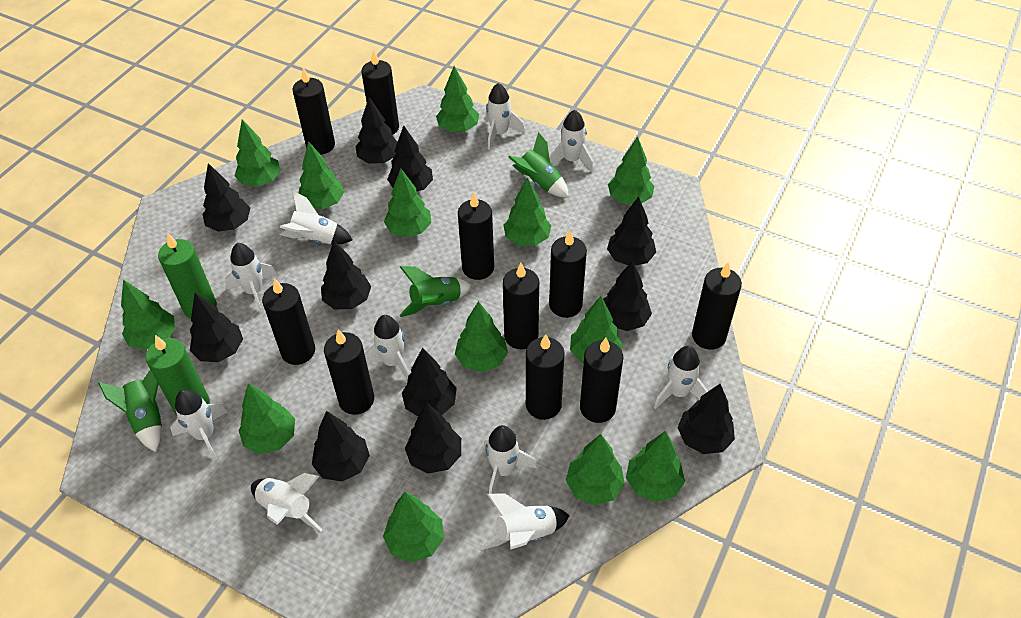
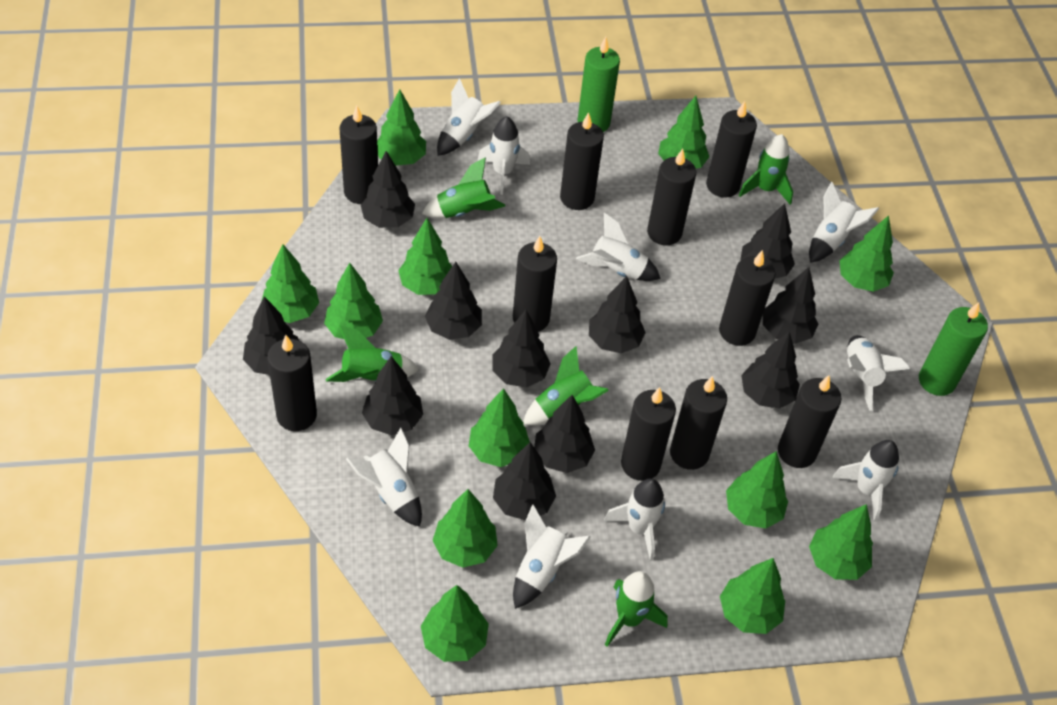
green rocket: 3 -> 5
green tree: 13 -> 12
white rocket: 10 -> 9

